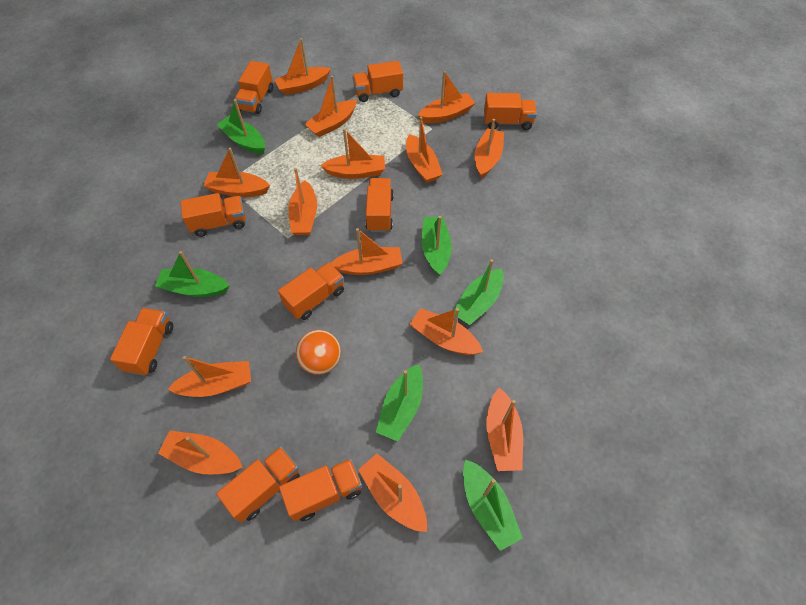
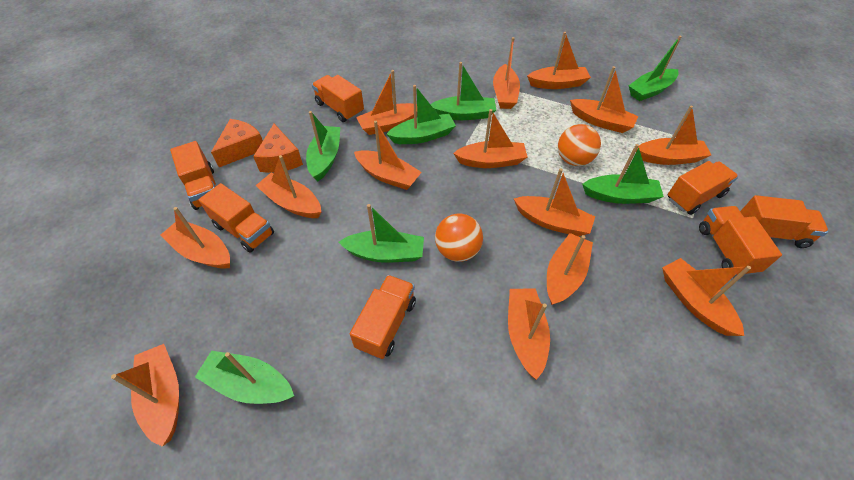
green boat: 6 -> 7
orange ball: 1 -> 2
orange cheese: 0 -> 2
orange truck: 9 -> 7

